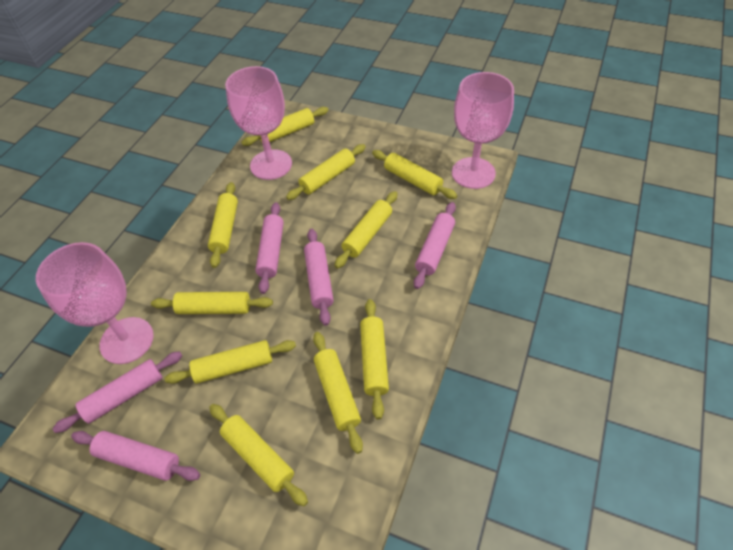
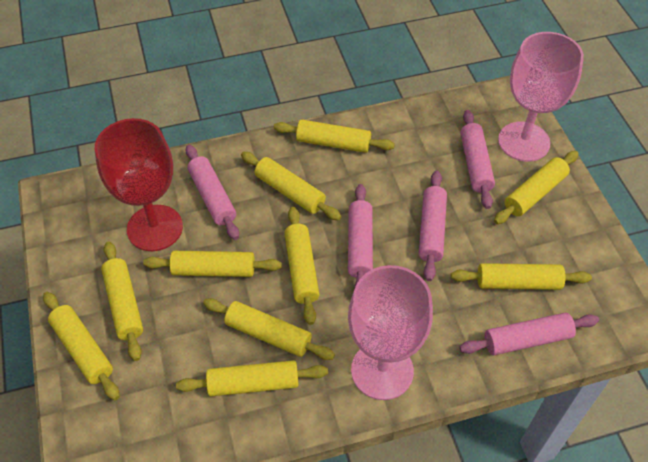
pink goblet: 3 -> 2
red goblet: 0 -> 1

